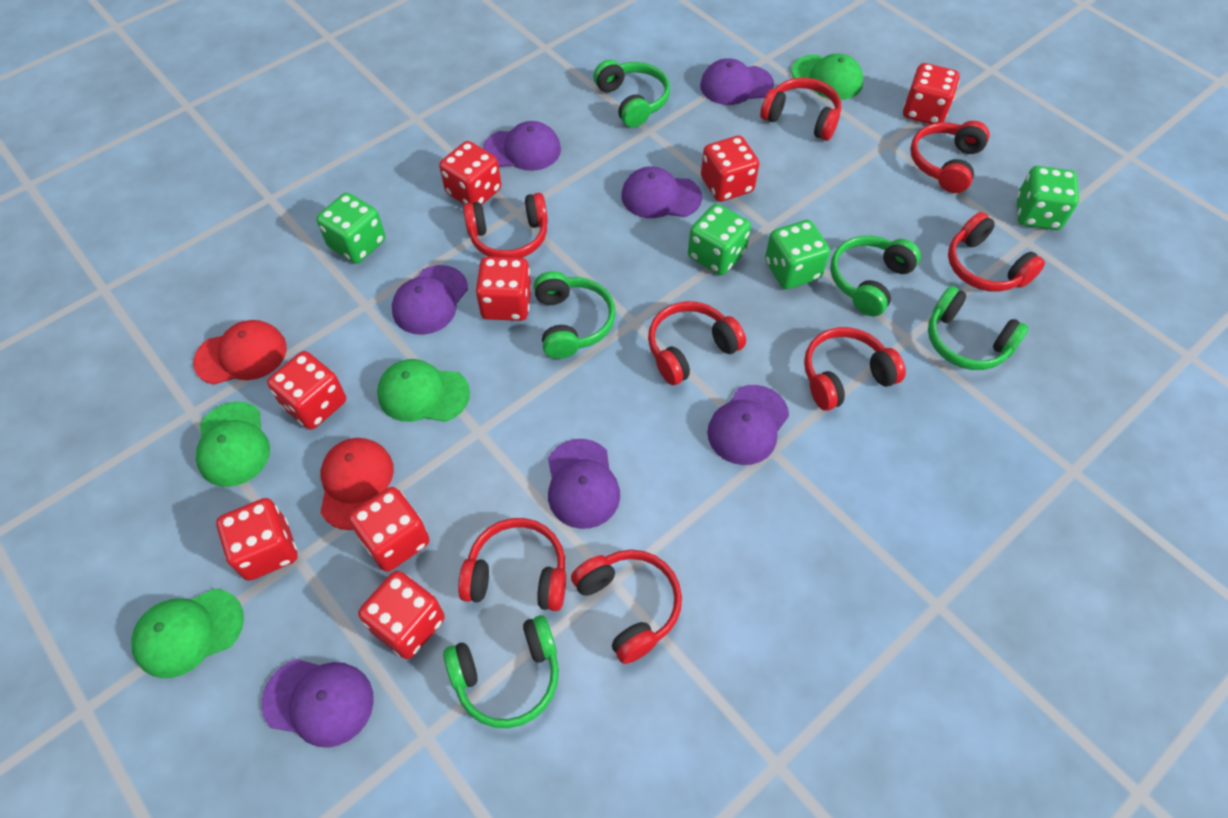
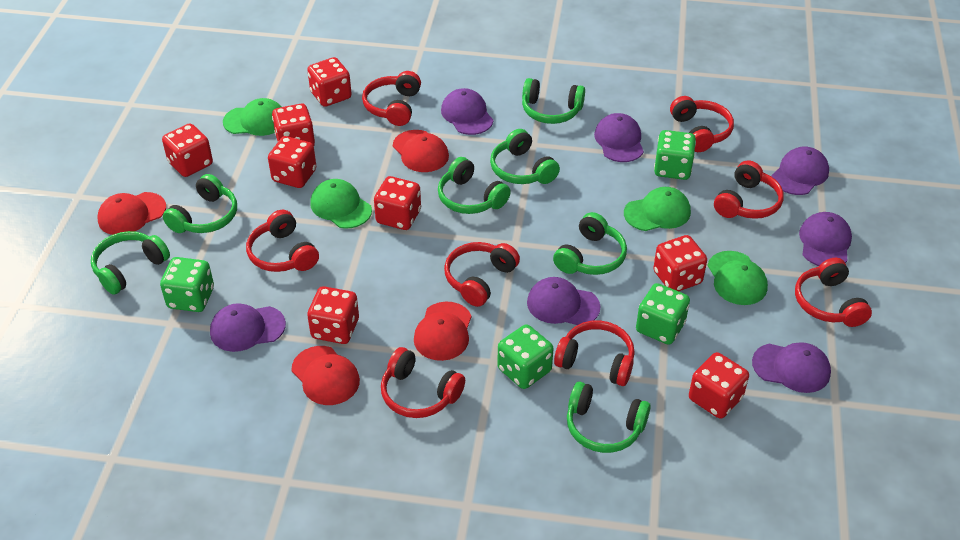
green headphones: 5 -> 7
red cap: 2 -> 4

